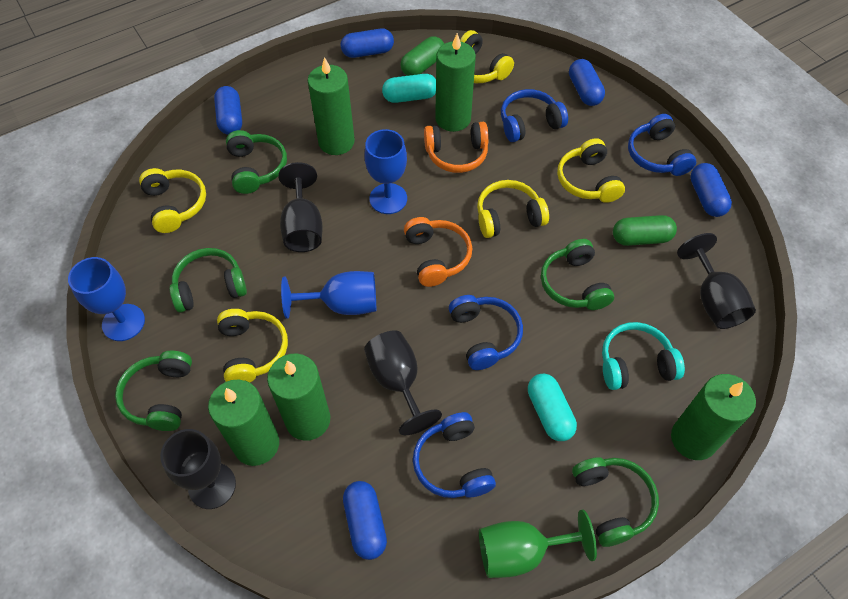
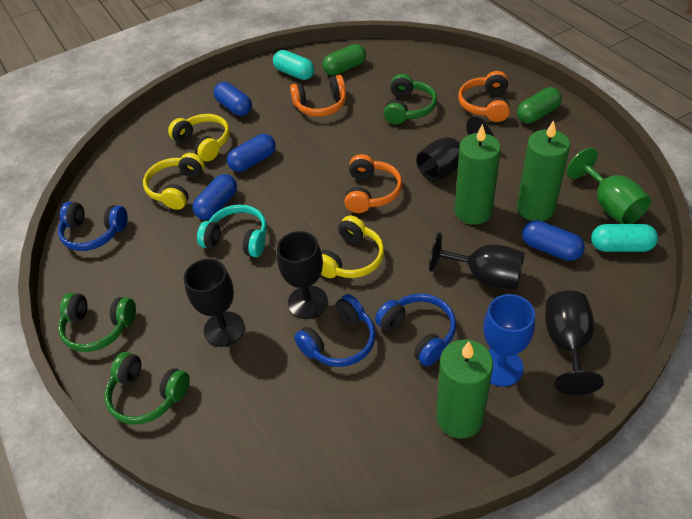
black goblet: 4 -> 5
blue capsule: 5 -> 4
blue goblet: 3 -> 1
blue headphones: 4 -> 3
green candle: 5 -> 3
green headphones: 5 -> 3
orange headphones: 2 -> 3
yellow headphones: 5 -> 3

